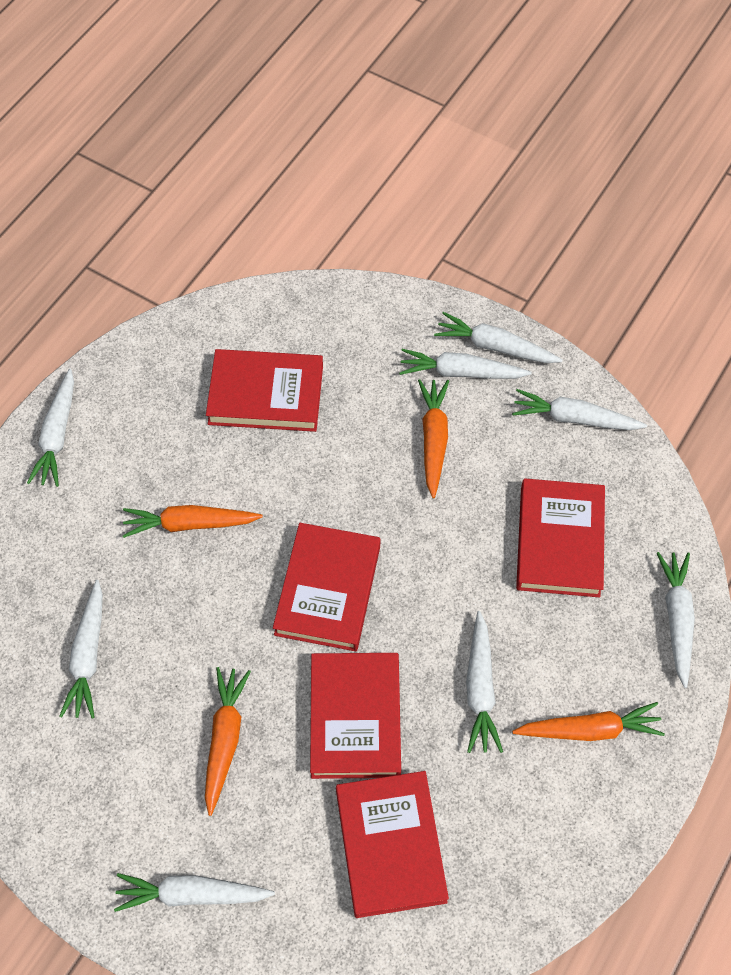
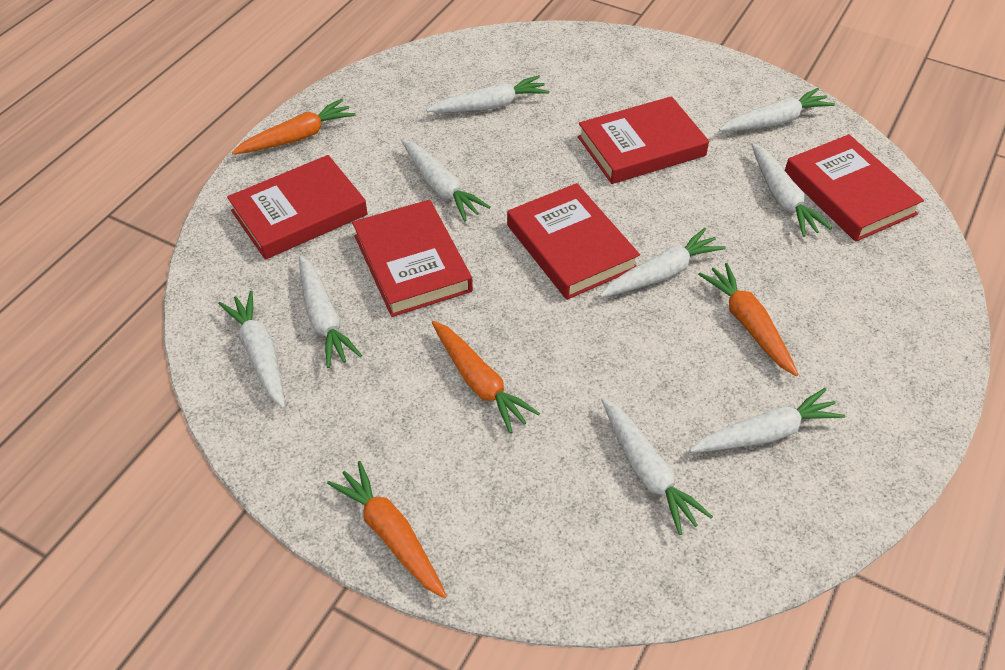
white carrot: 8 -> 9

